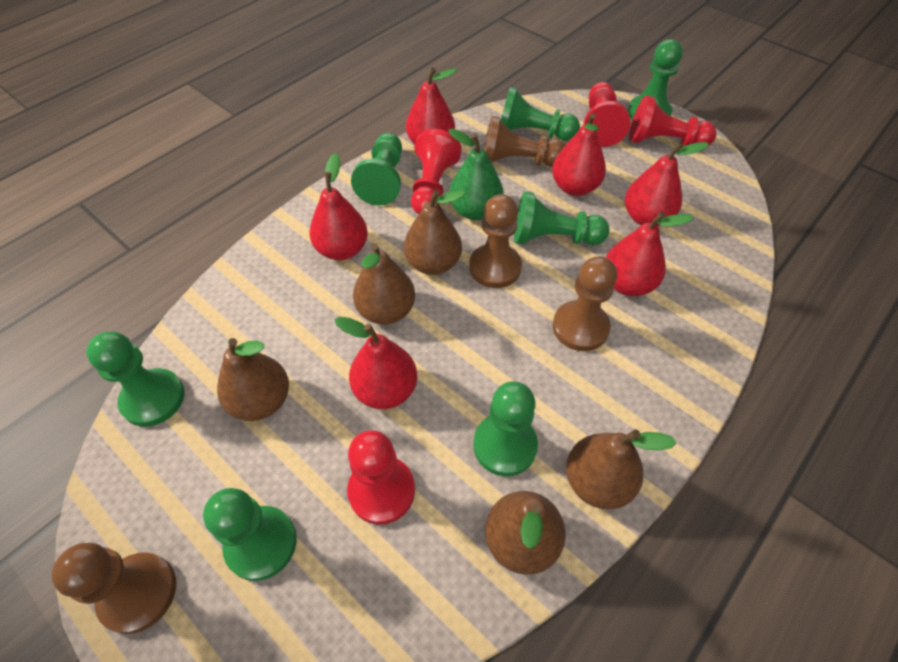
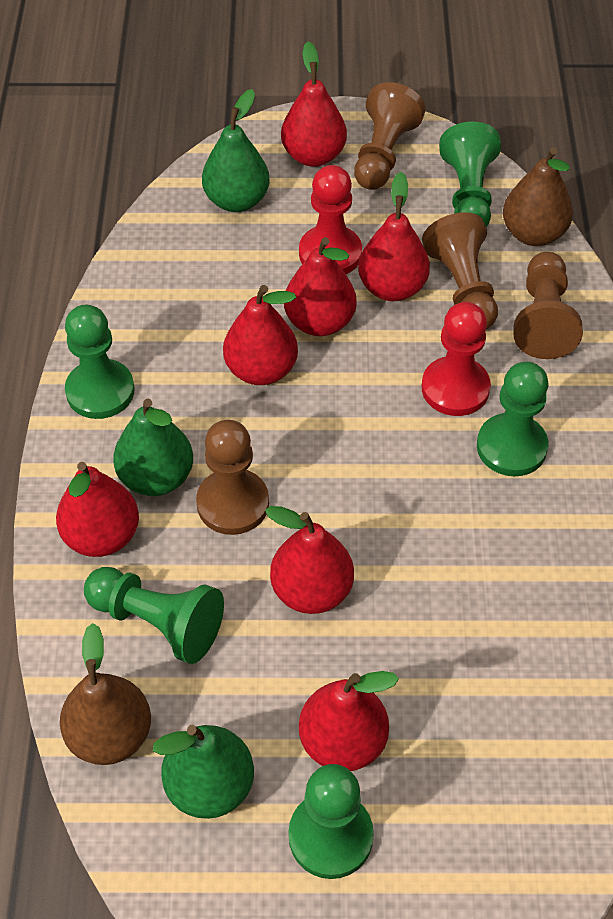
brown pear: 5 -> 2
green pawn: 7 -> 5
green pear: 1 -> 3
red pawn: 4 -> 2
red pear: 6 -> 7

